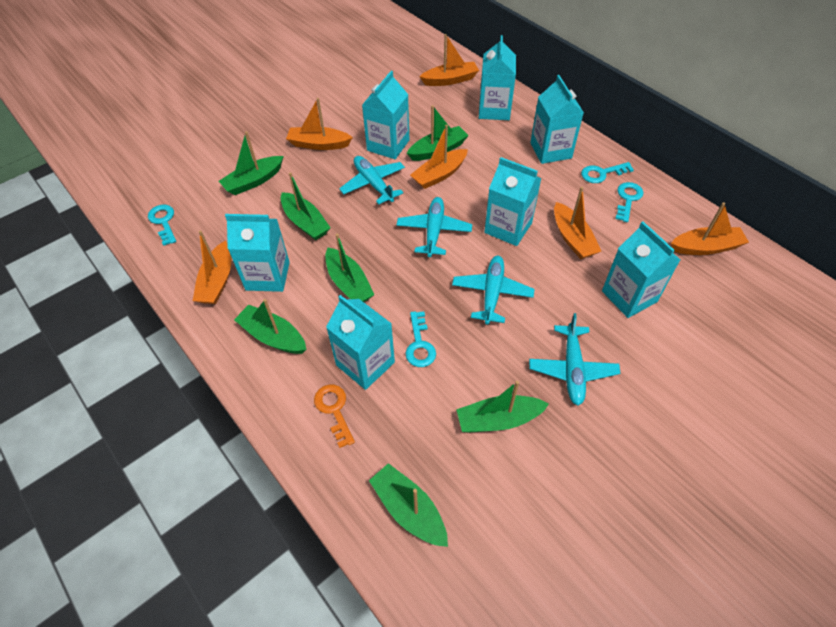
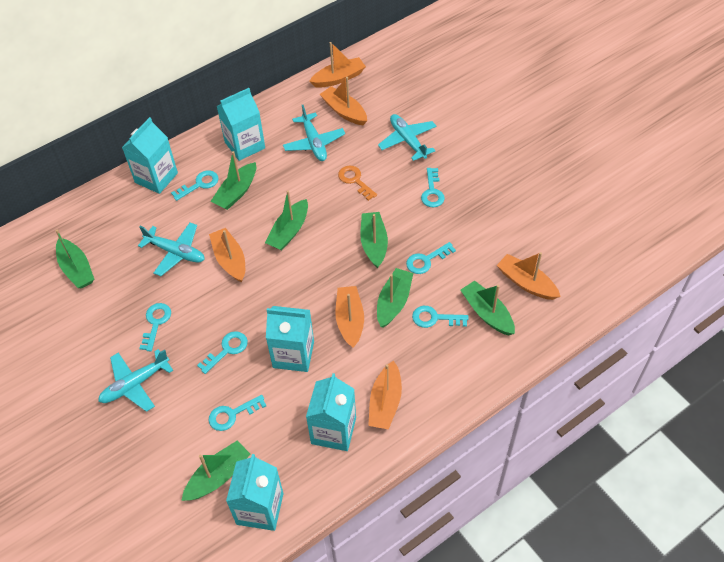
turquoise carton: 7 -> 5
turquoise key: 4 -> 7

